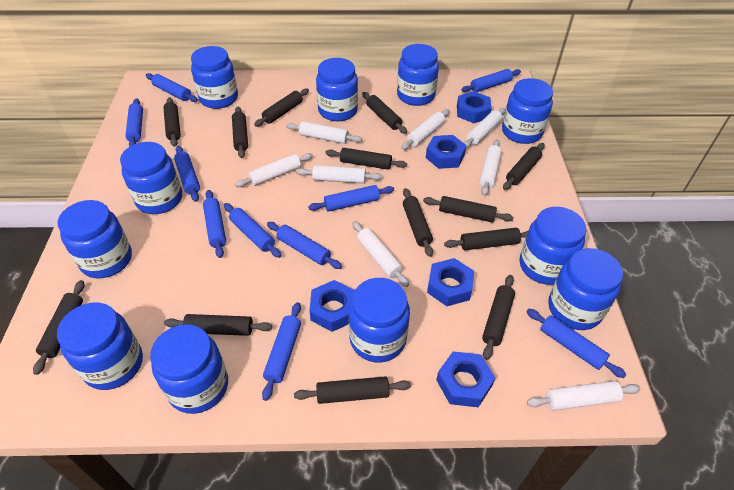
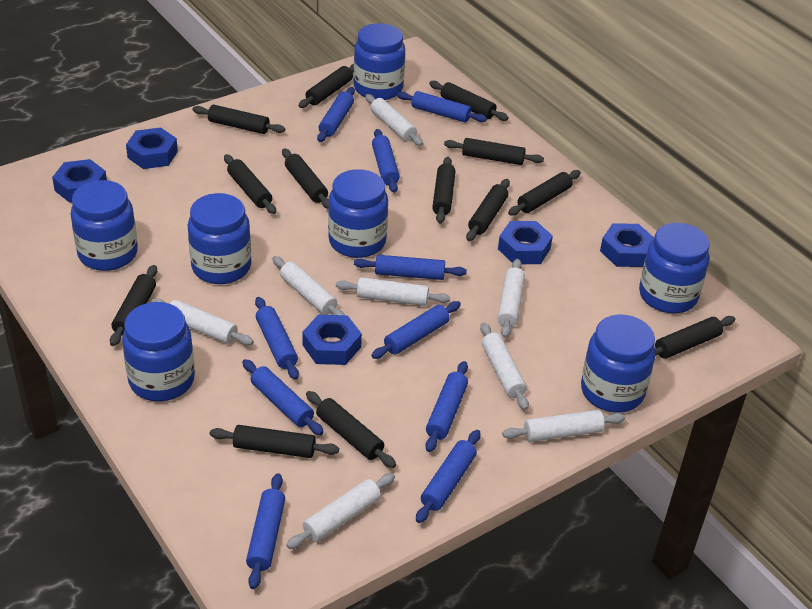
blue jar: 11 -> 7

